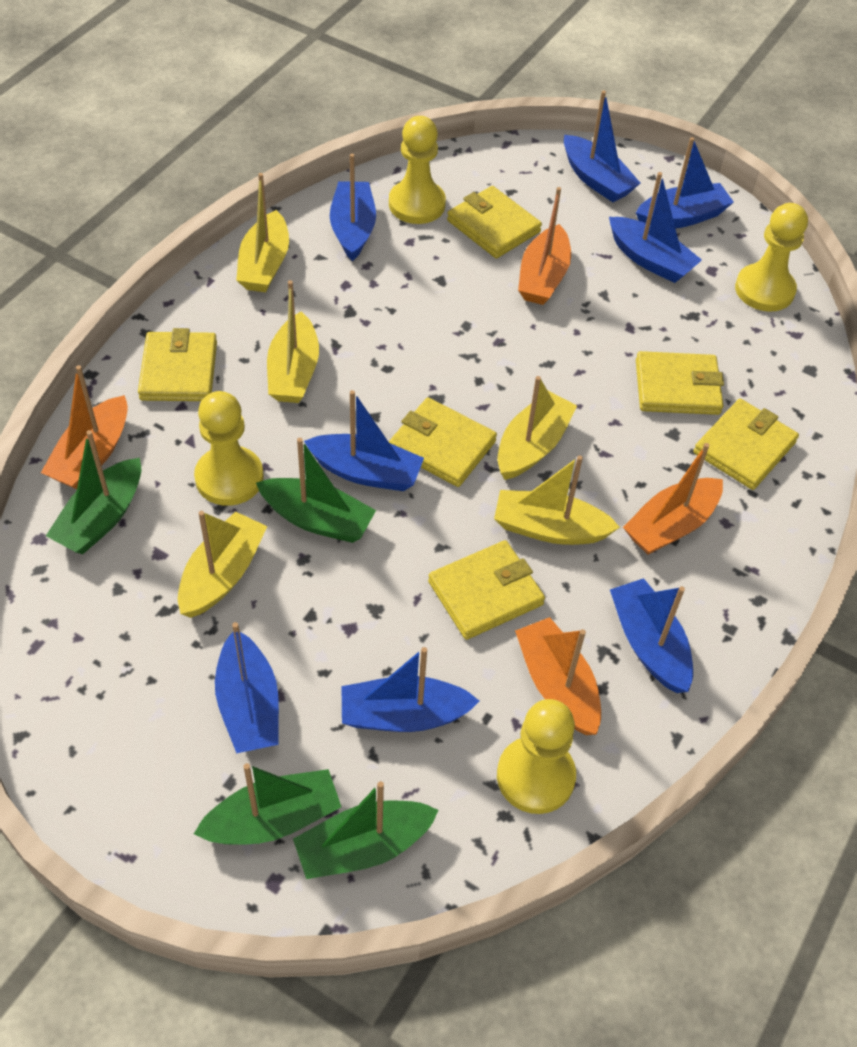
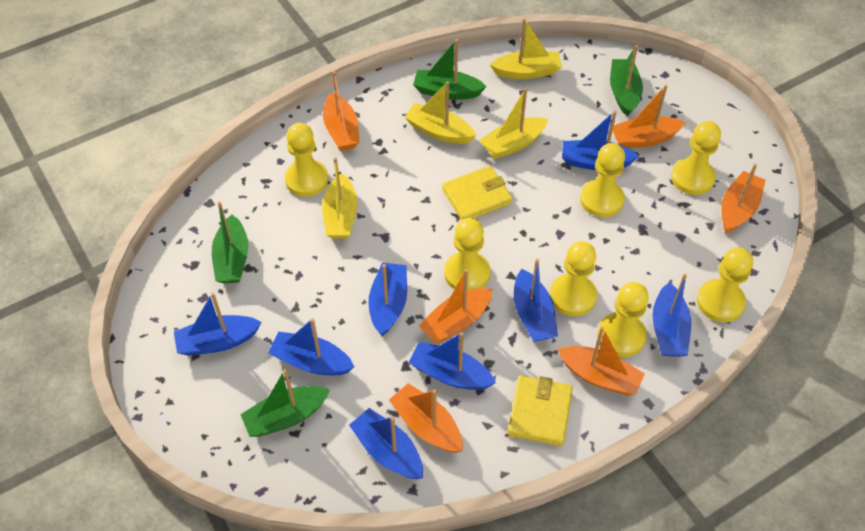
orange boat: 4 -> 6
yellow boat: 5 -> 4
yellow pawn: 4 -> 7
yellow wallet: 6 -> 2

